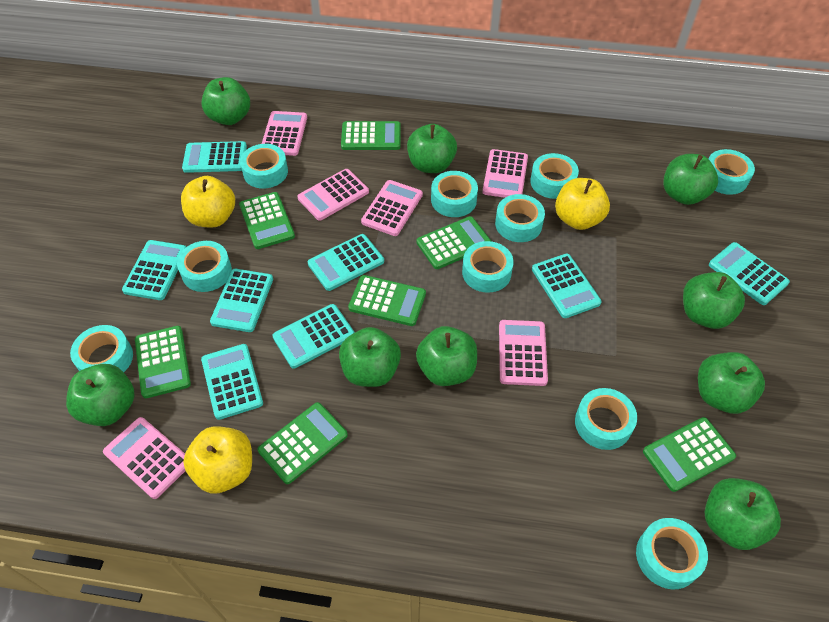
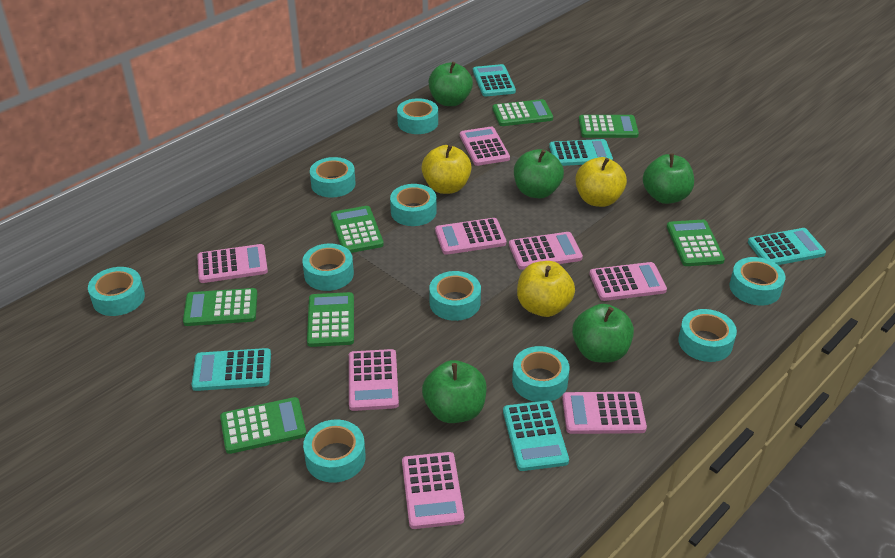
green apple: 9 -> 5
pink calculator: 6 -> 8
turquoise calculator: 8 -> 5

